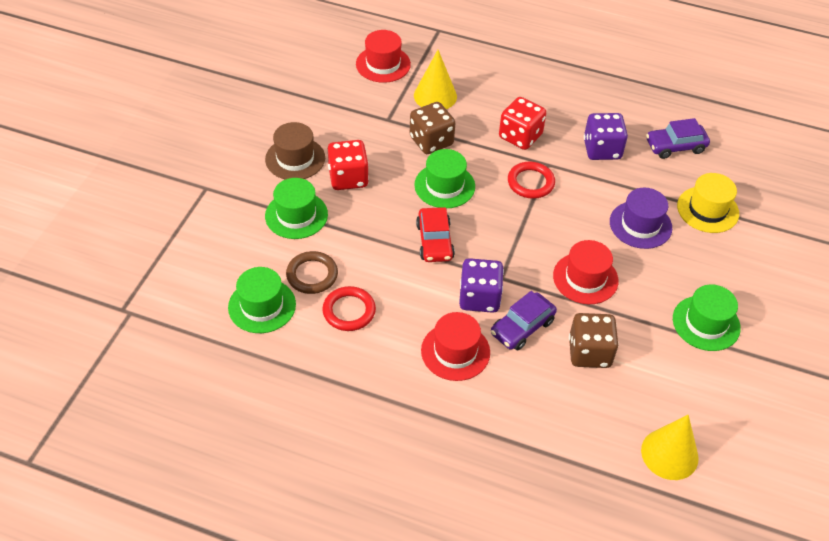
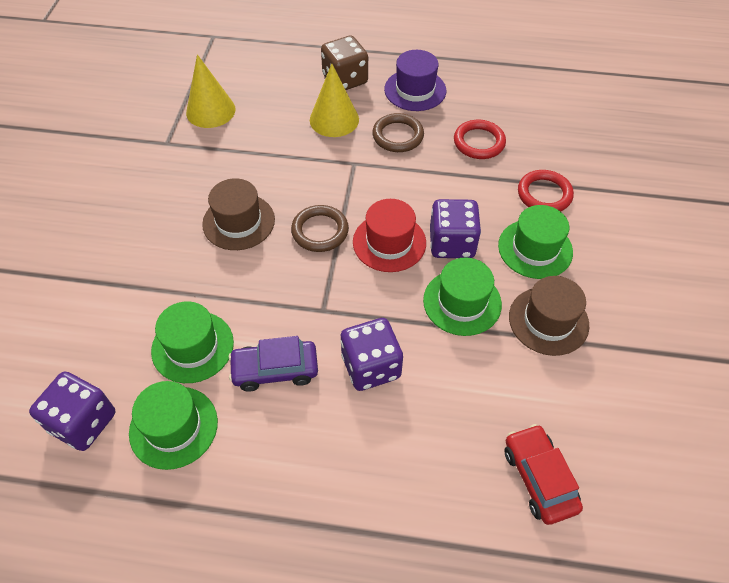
brown dice: 2 -> 1
brown hat: 1 -> 2
brown ring: 1 -> 2
purple car: 2 -> 1
purple dice: 2 -> 3
red dice: 2 -> 0
red hat: 3 -> 1
yellow hat: 1 -> 0

